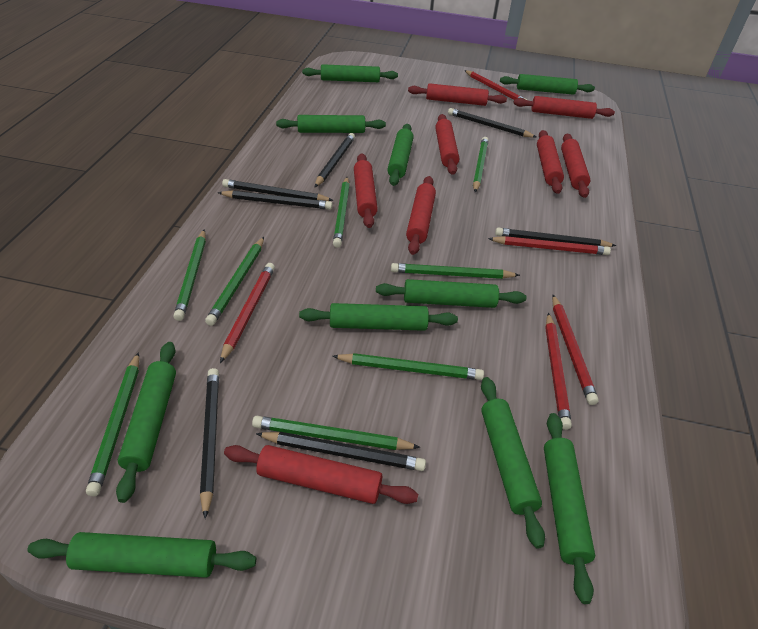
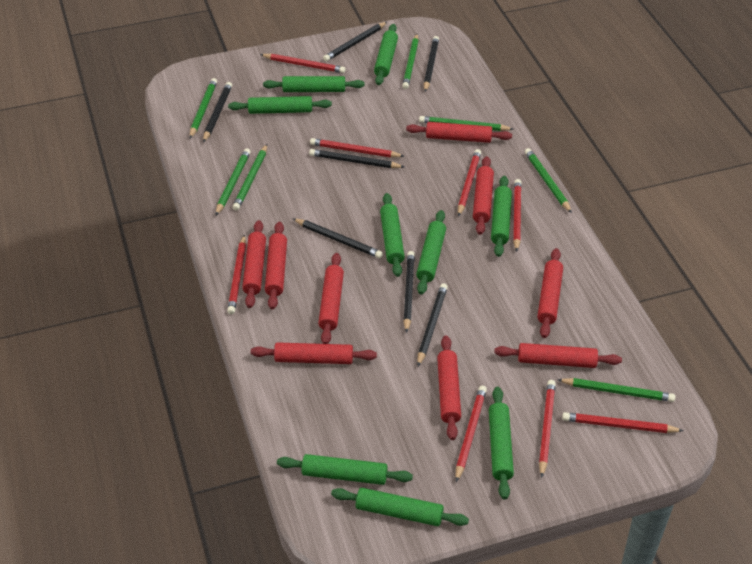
green pencil: 8 -> 7
green rolling pin: 10 -> 9
red pencil: 5 -> 8
red rolling pin: 8 -> 9

